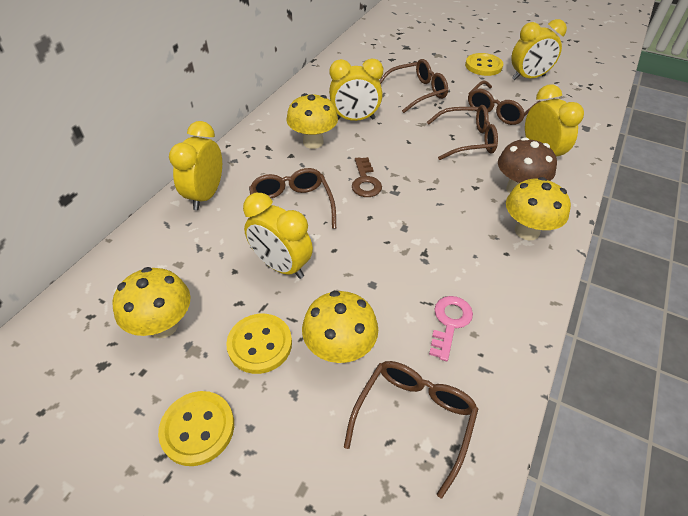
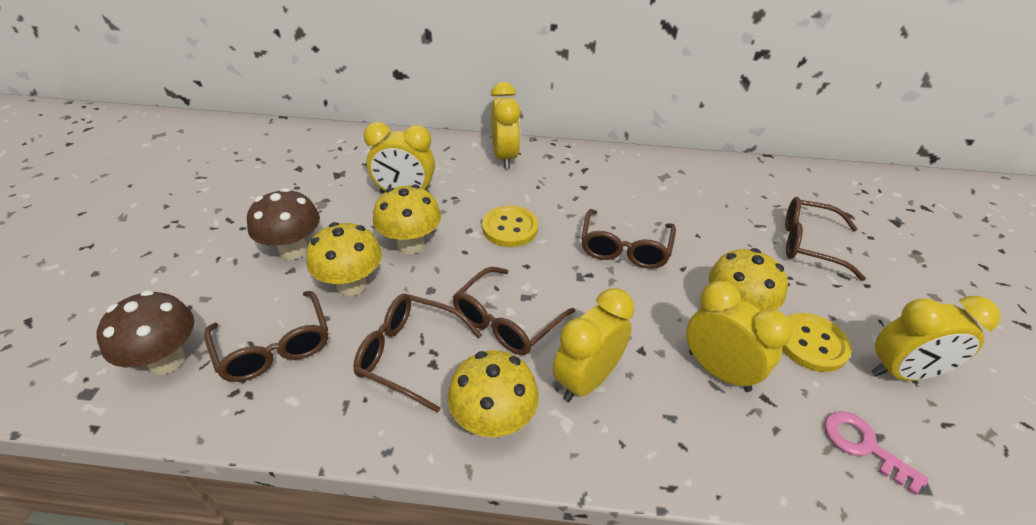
brown key: 1 -> 0
brown mushroom: 1 -> 2
yellow button: 3 -> 2

